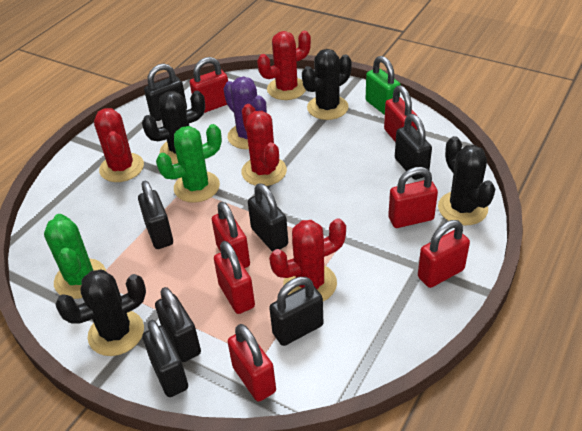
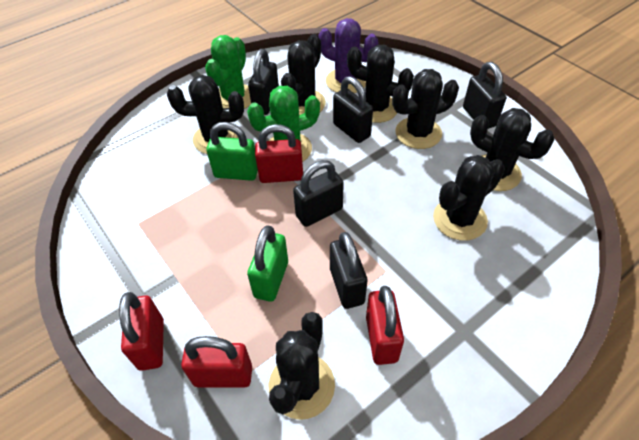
black cactus: 4 -> 7
black padlock: 7 -> 5
green padlock: 1 -> 2
red cactus: 4 -> 0
red padlock: 7 -> 4

